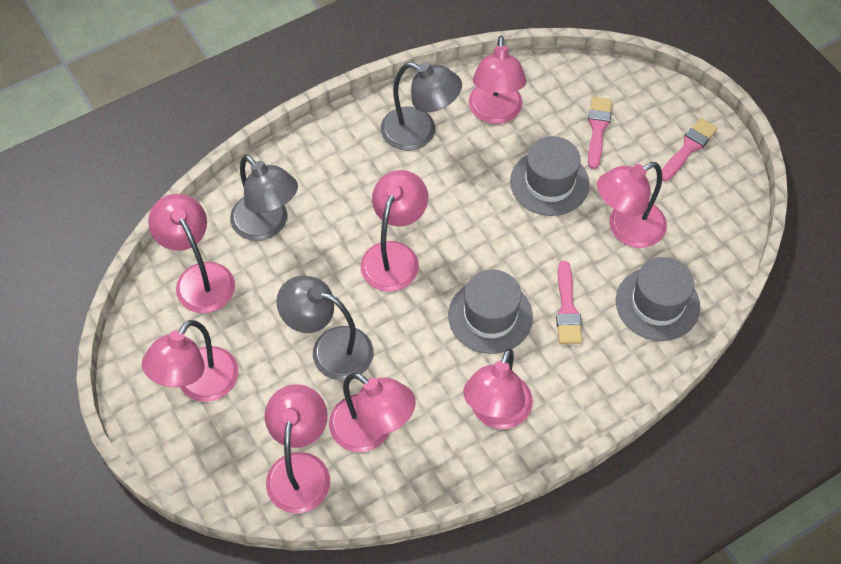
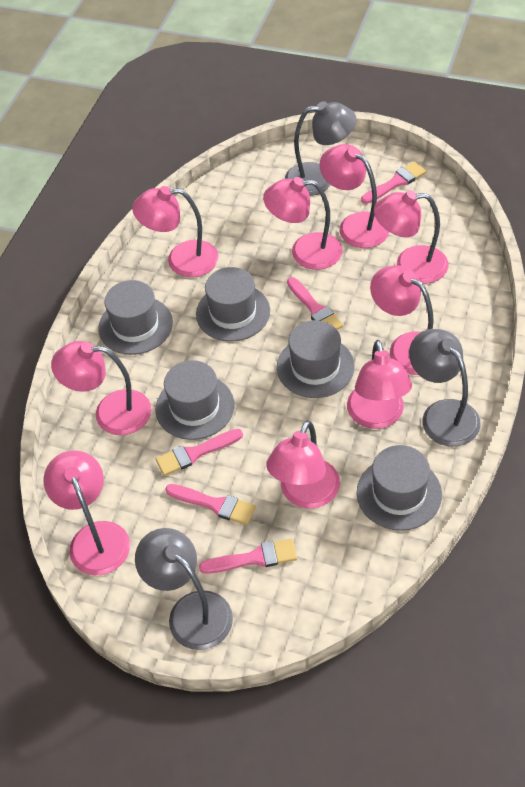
grey hat: 3 -> 5
pink brush: 3 -> 5
pink lamp: 8 -> 9

